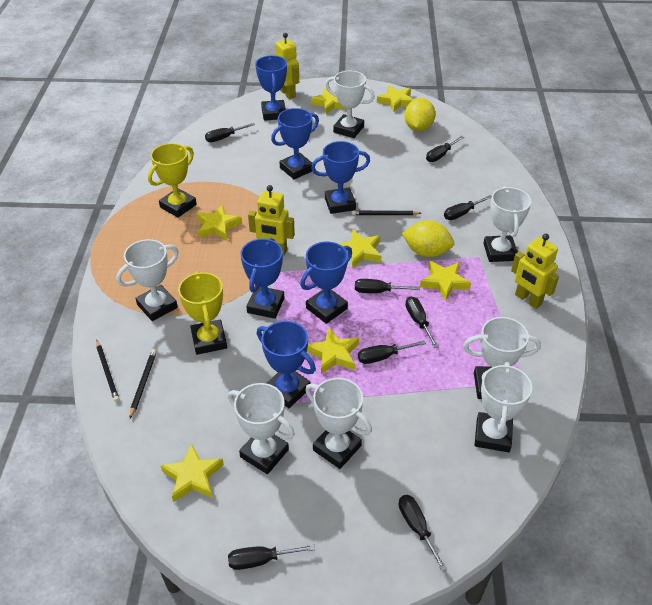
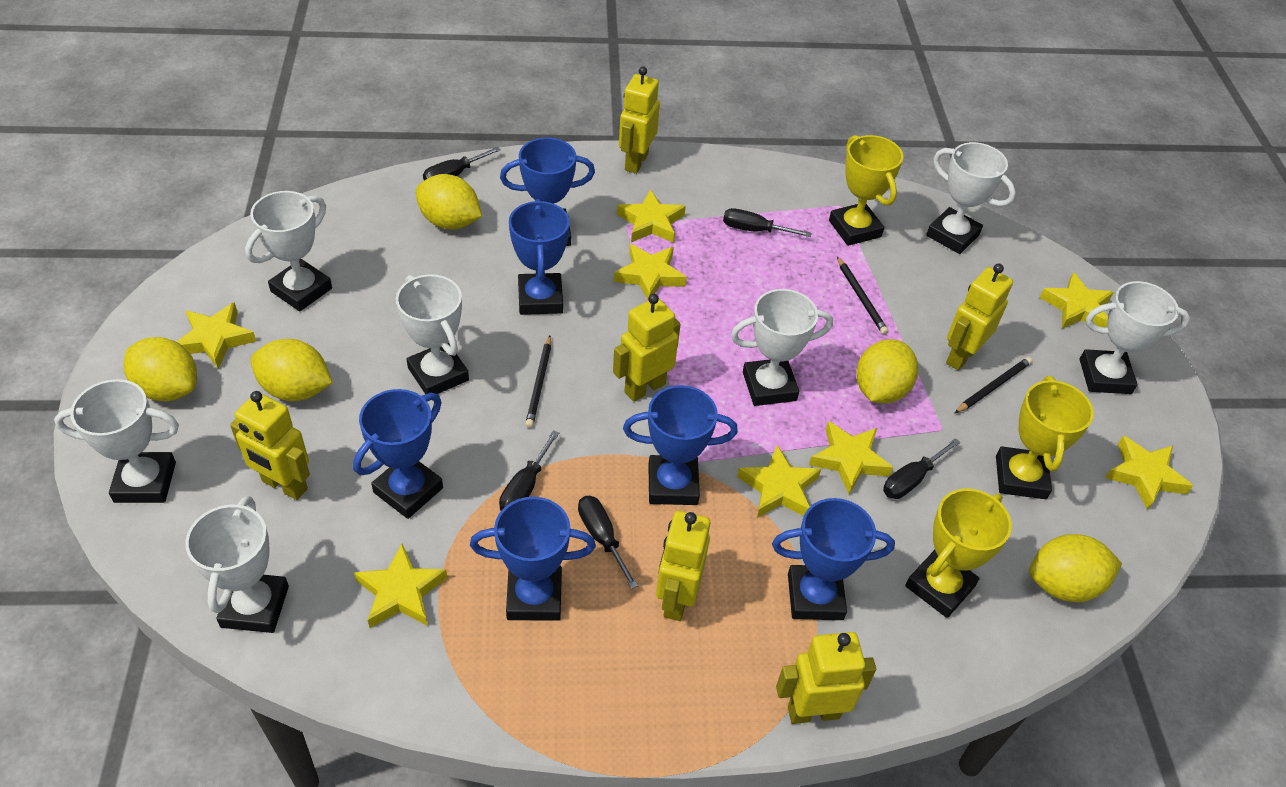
black screwdriver: 8 -> 5
yellow lemon: 2 -> 5
yellow robot: 3 -> 6
yellow star: 7 -> 8
yellow trophy: 2 -> 3

